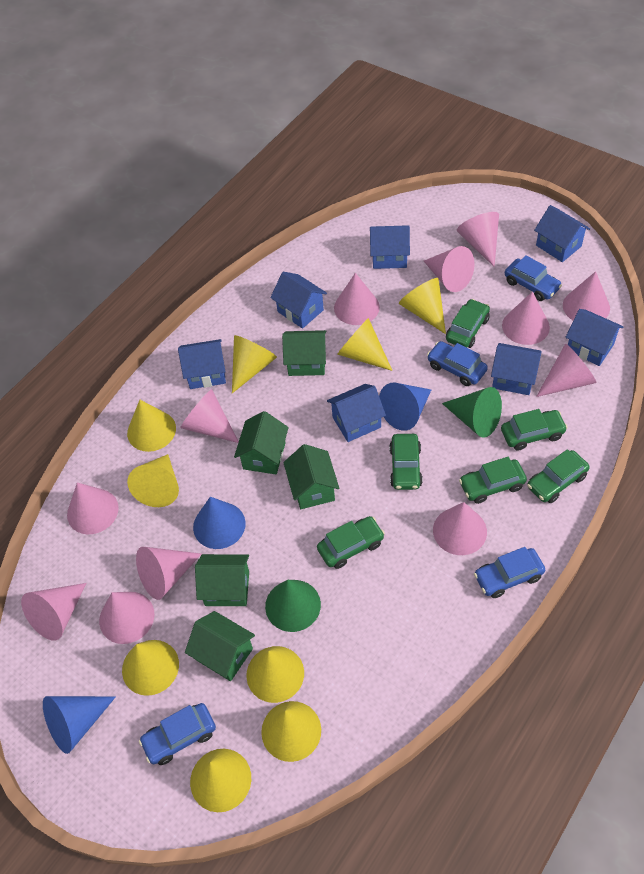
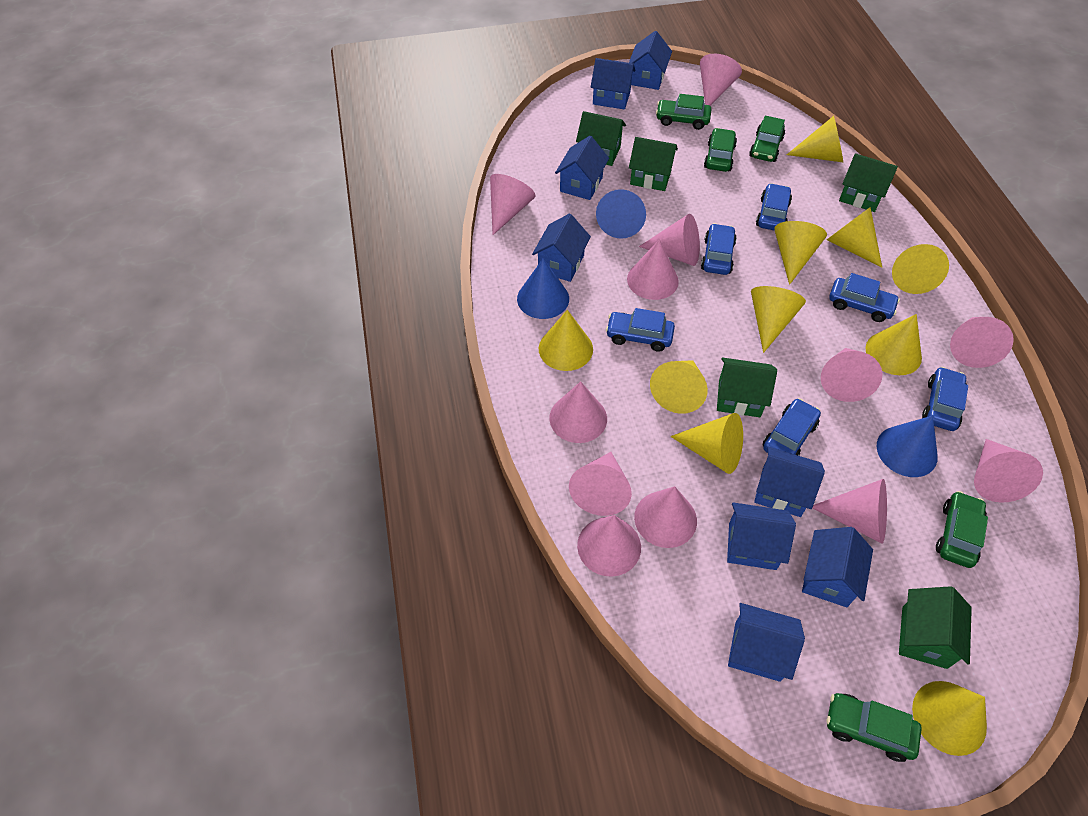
blue car: 4 -> 6
blue house: 7 -> 8
green car: 6 -> 5
green cone: 2 -> 0
yellow cone: 9 -> 10

